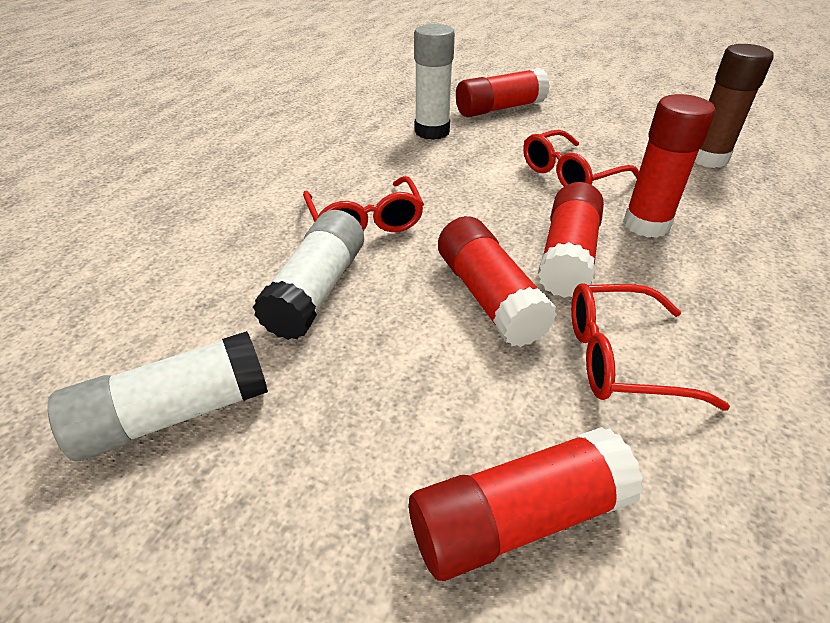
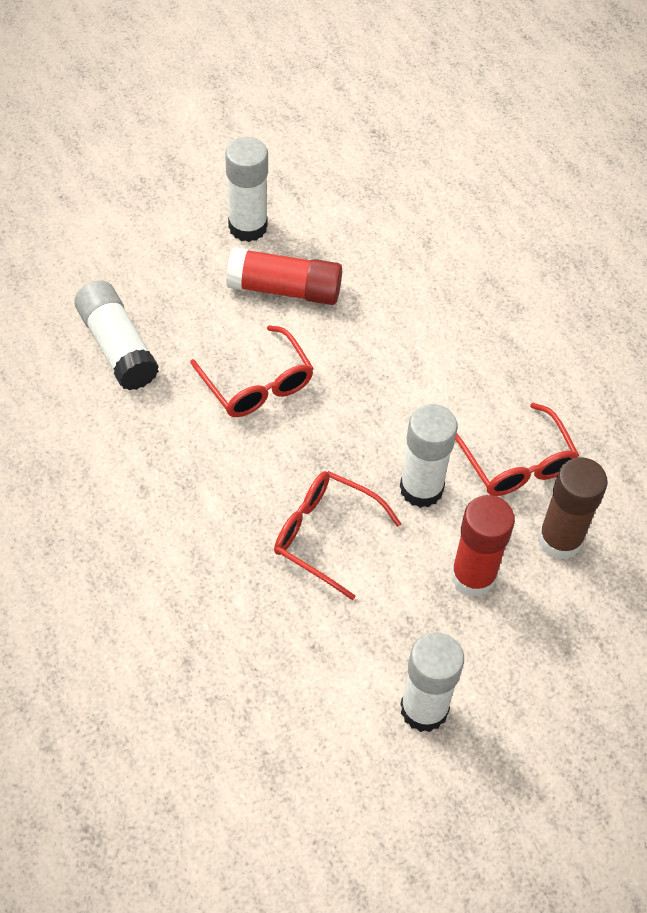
red glue stick: 5 -> 2
white glue stick: 3 -> 4

